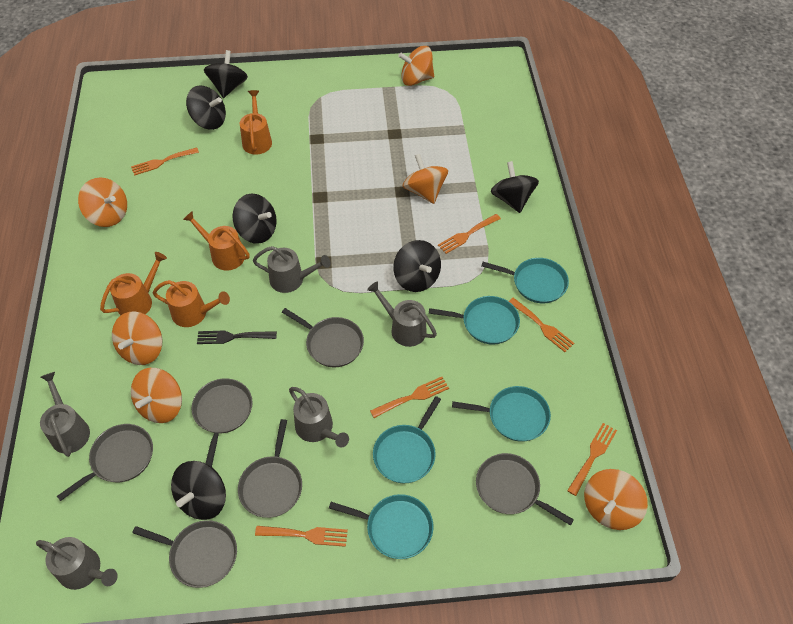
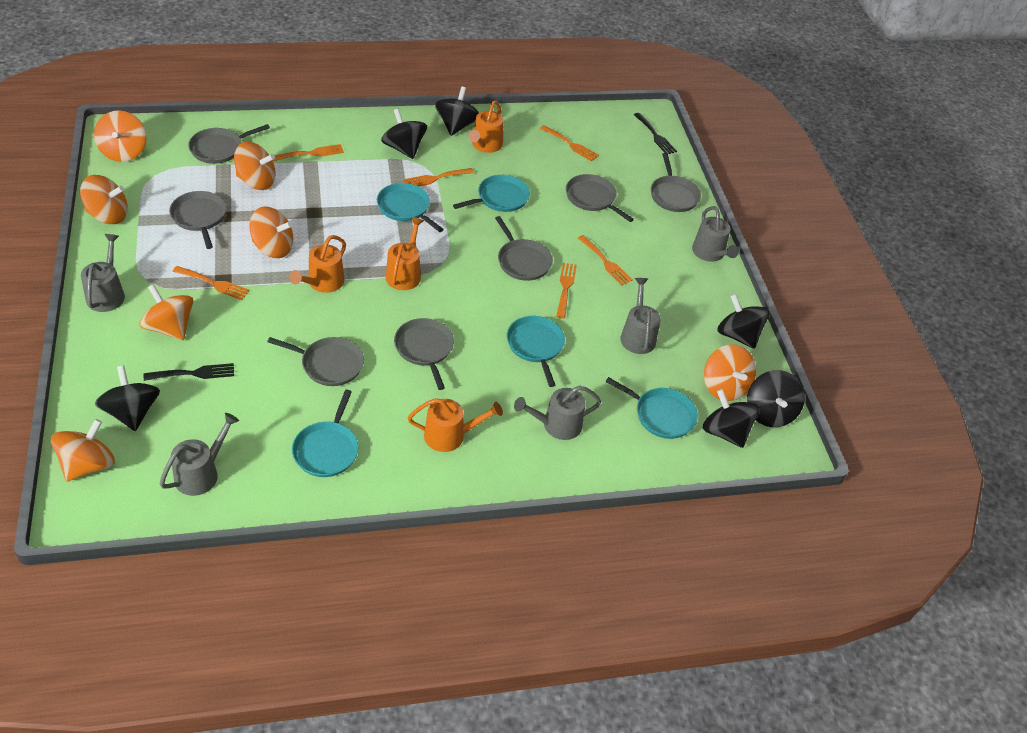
black fork: 1 -> 2
grey pan: 6 -> 7
orange spinning top: 6 -> 7

